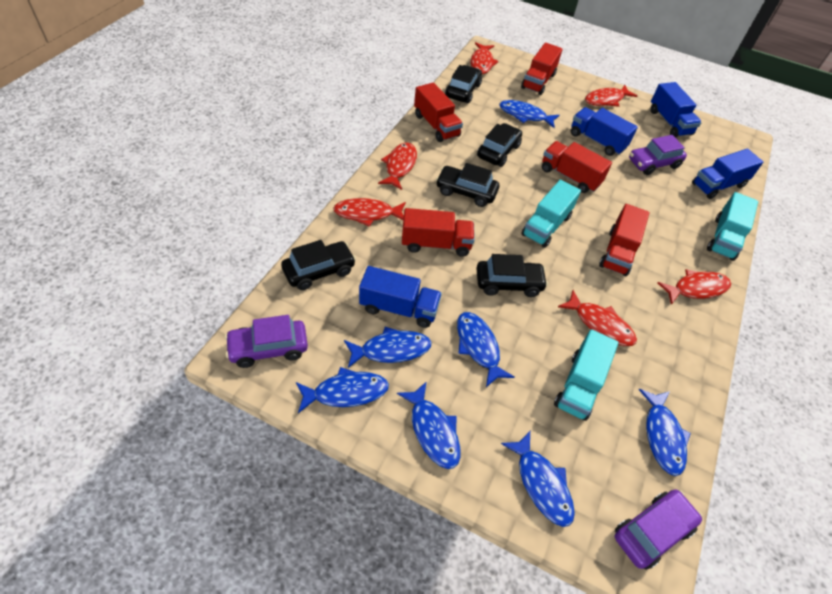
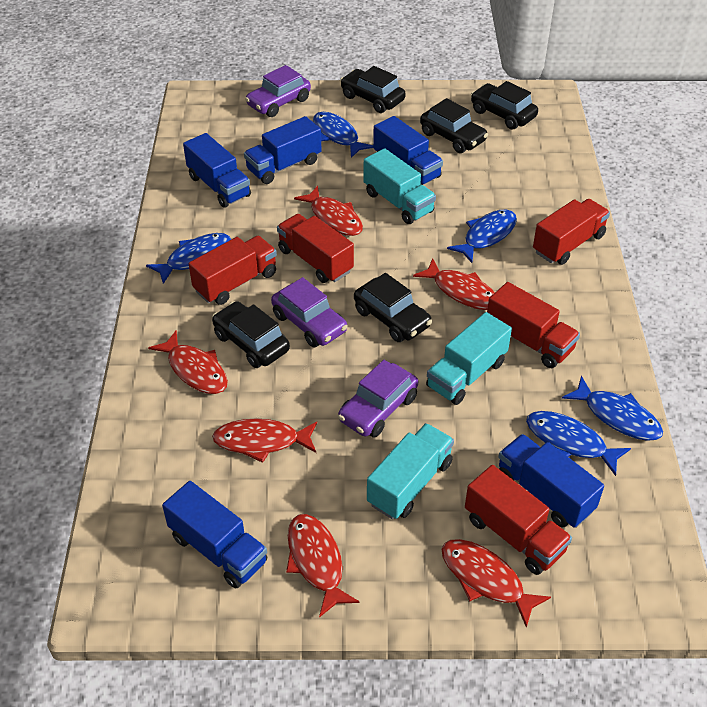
blue fish: 7 -> 5
blue truck: 4 -> 5

